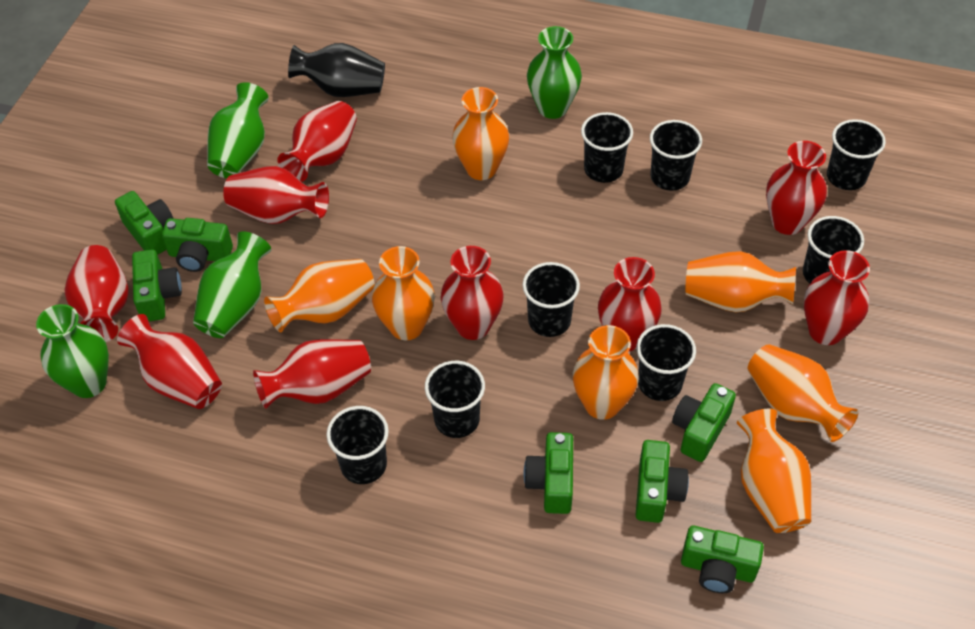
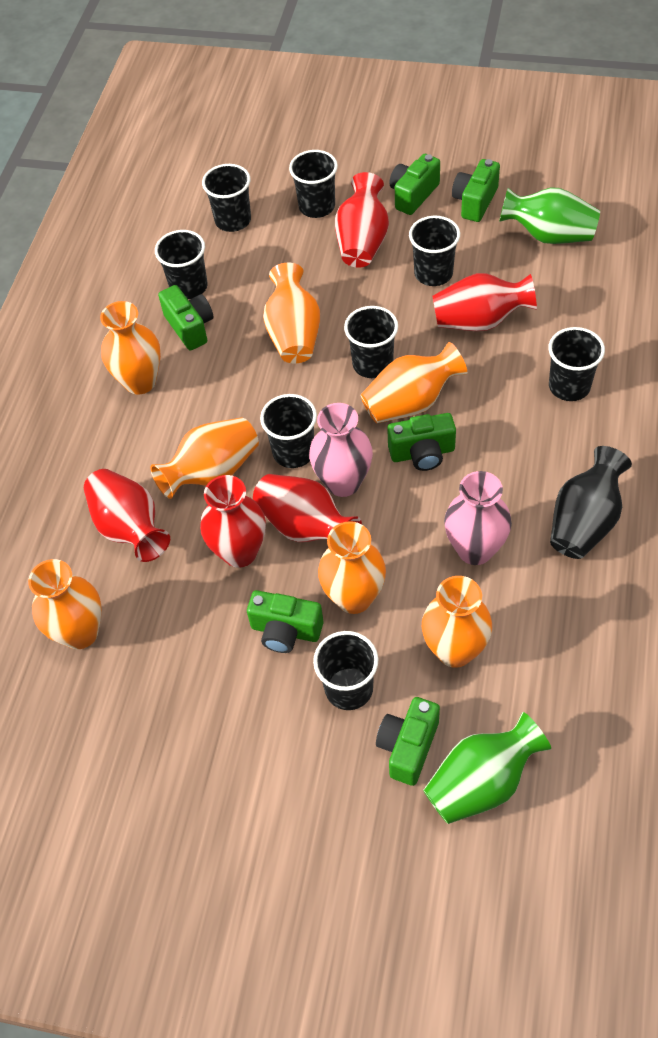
green camera: 7 -> 6
green vase: 4 -> 2
pink vase: 0 -> 2
red vase: 9 -> 5

